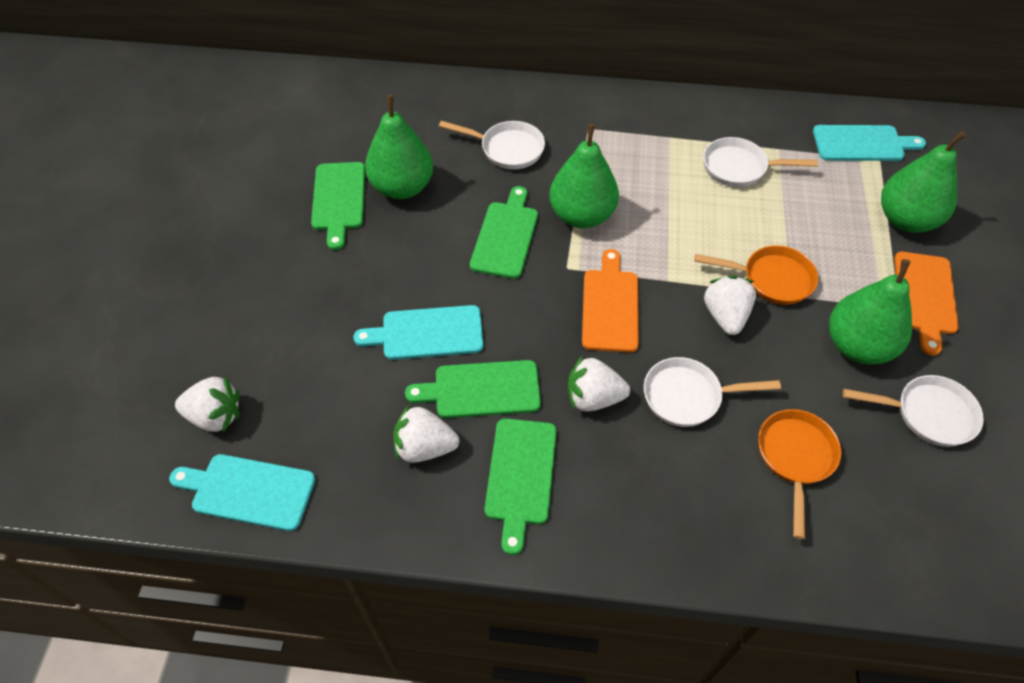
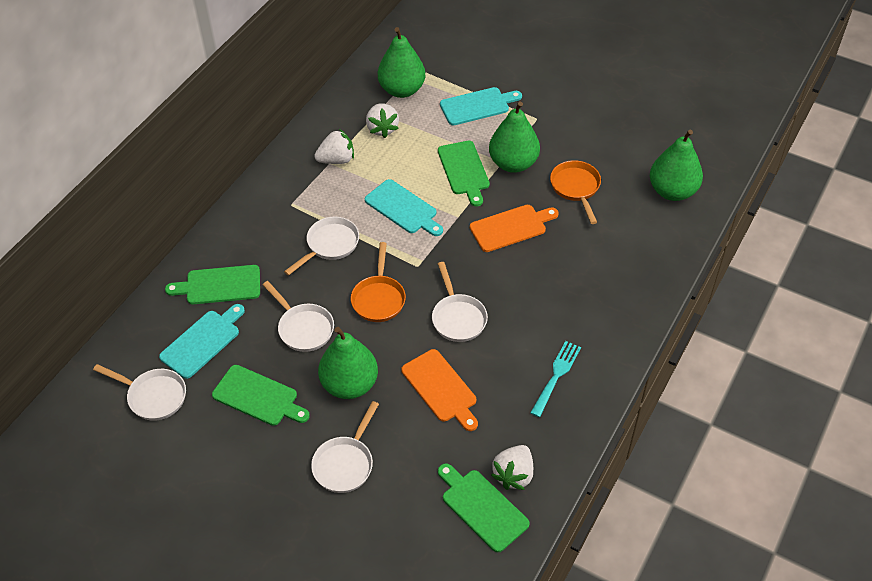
turquoise fork: 0 -> 1
white pan: 4 -> 5
white strawberry: 4 -> 3

